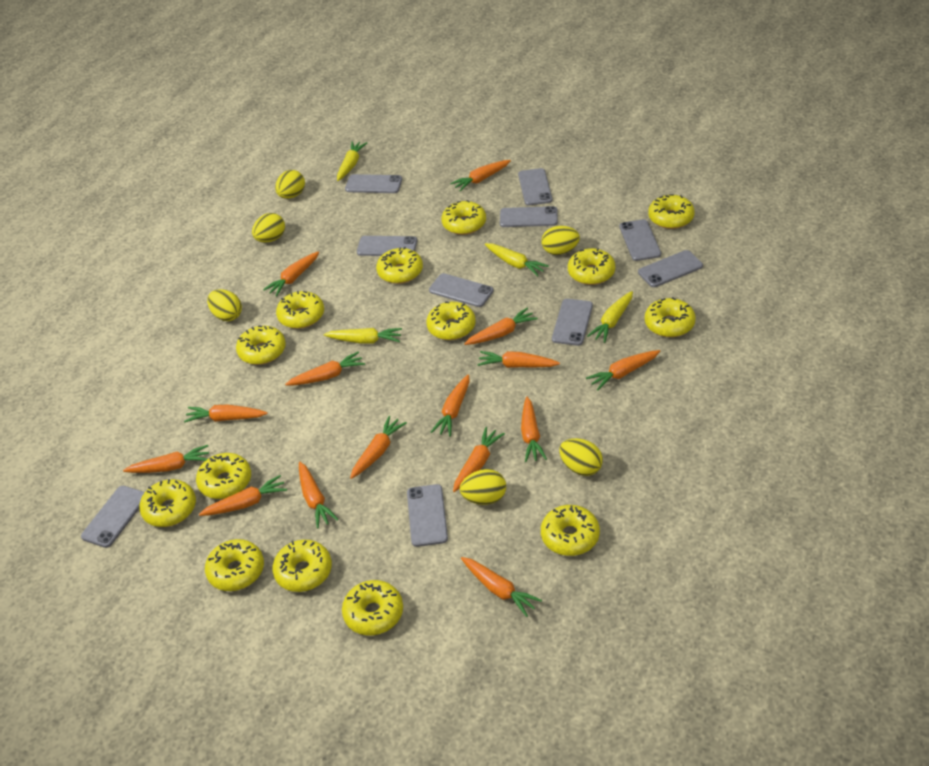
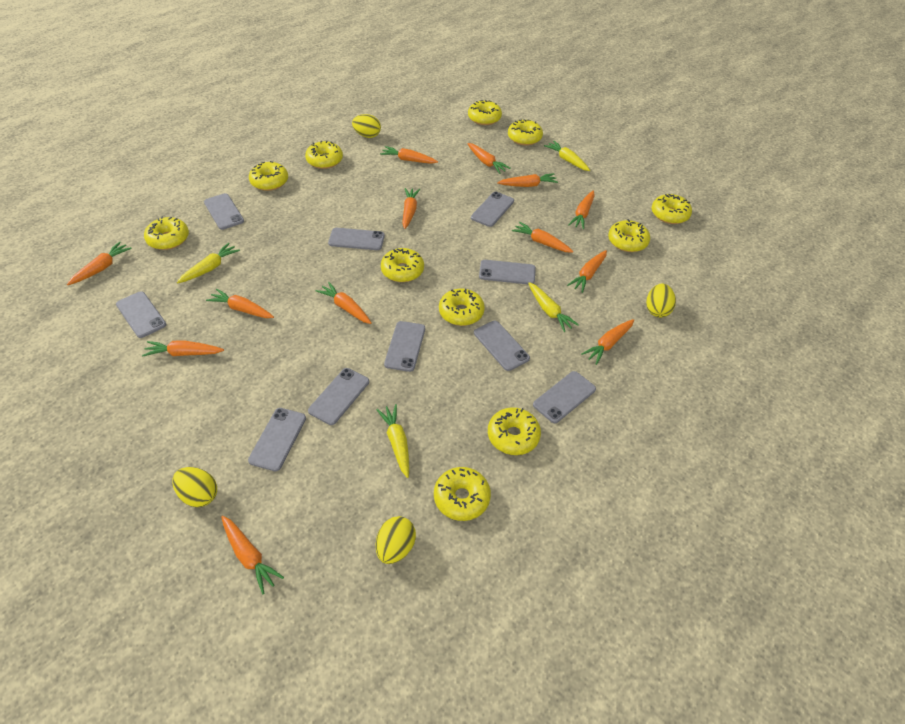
orange carrot: 15 -> 13
yellow donut: 14 -> 11
yellow egg: 6 -> 4

